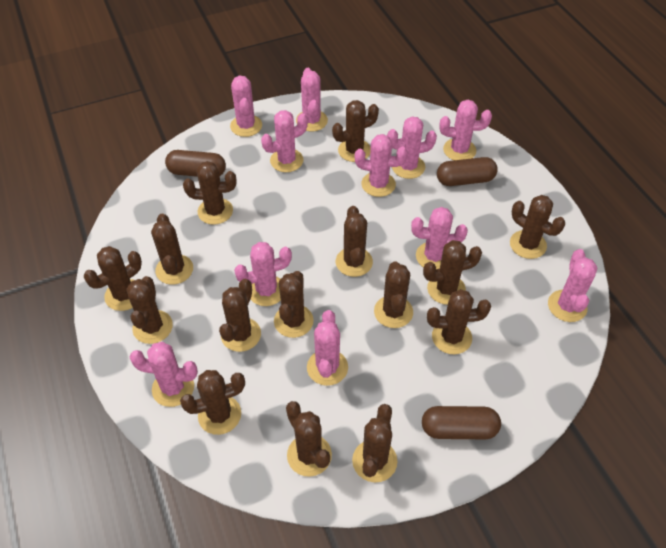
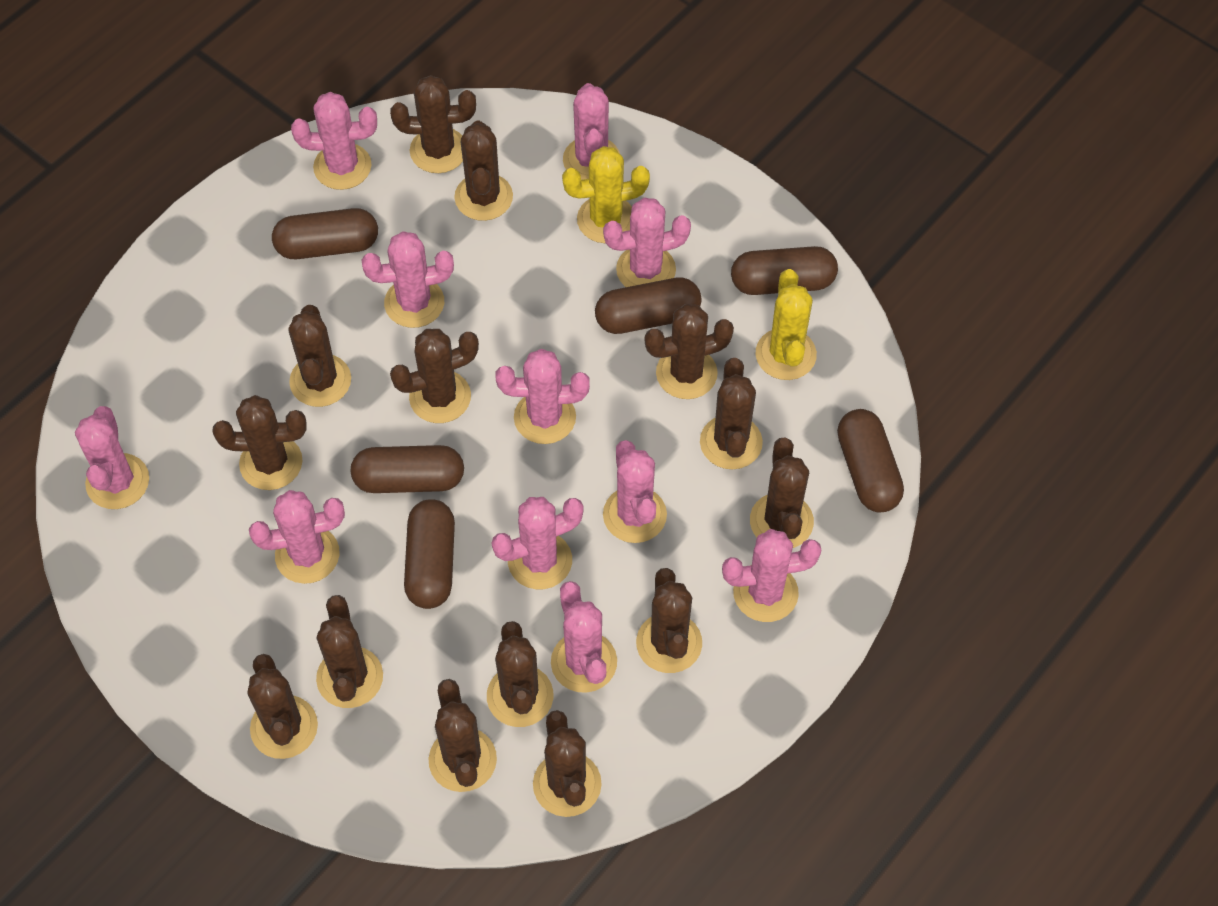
brown cactus: 15 -> 14
brown capsule: 3 -> 6
yellow cactus: 0 -> 2

